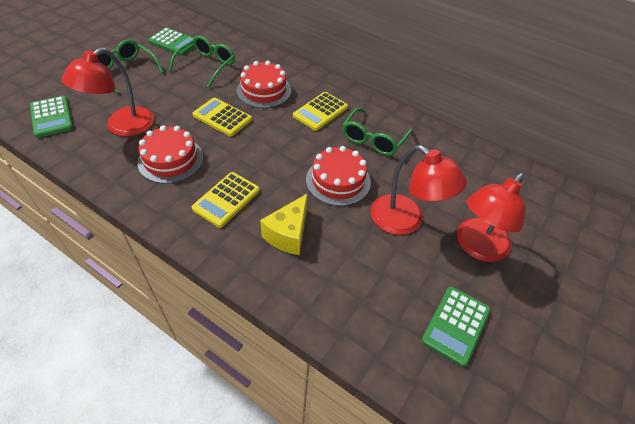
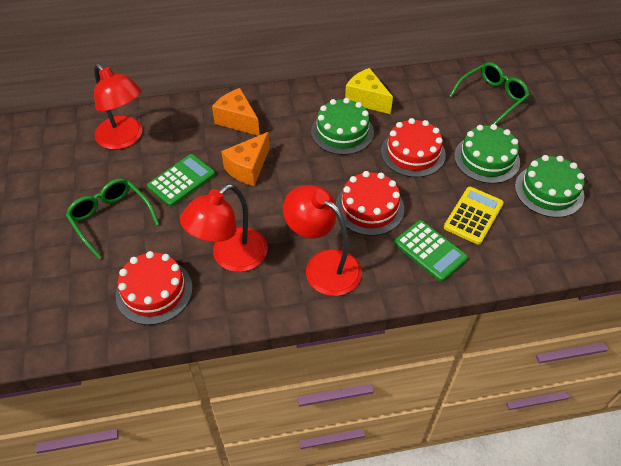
green cake: 0 -> 3
green calculator: 3 -> 2
green glasses: 3 -> 2
orange cheese: 0 -> 2
yellow calculator: 3 -> 1

